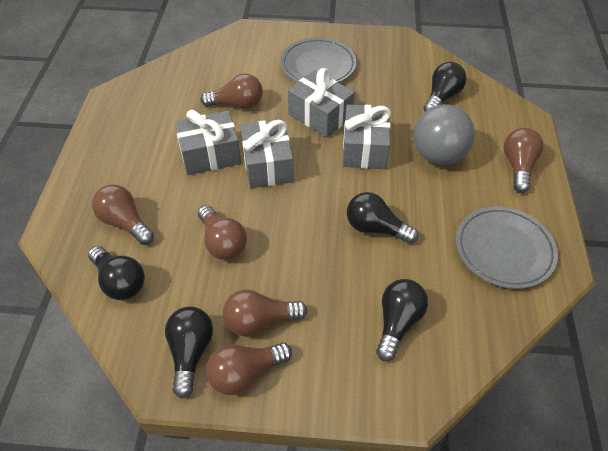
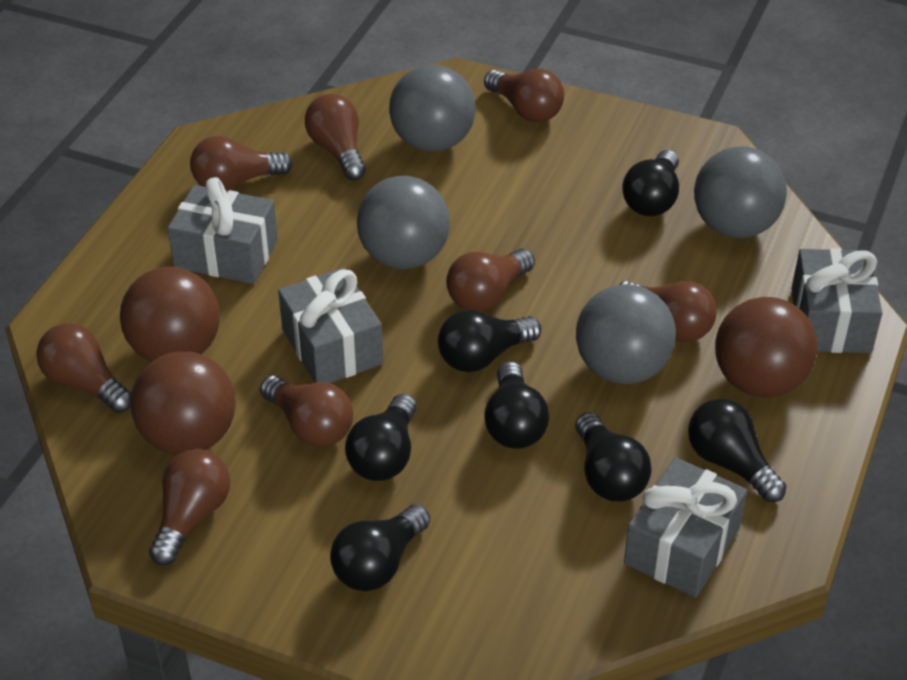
black light bulb: 5 -> 7
brown ball: 0 -> 3
brown light bulb: 6 -> 8
grey ball: 1 -> 4
grey plate: 2 -> 0

